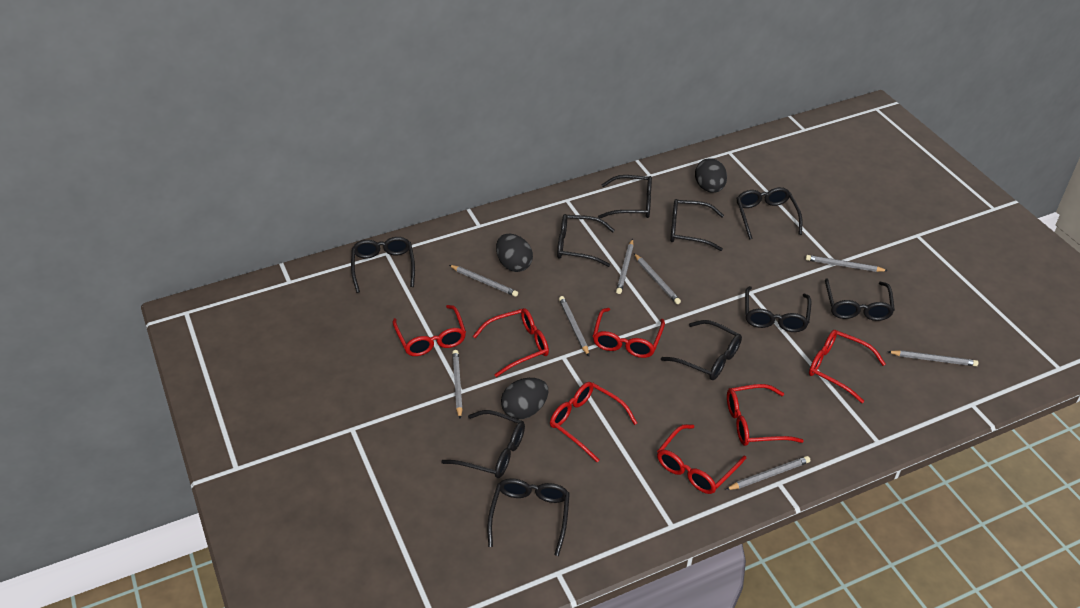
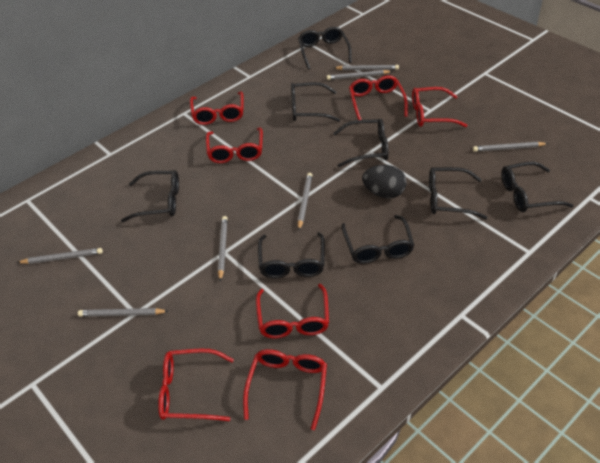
black egg: 3 -> 1
black glasses: 10 -> 8
grey pencil: 8 -> 7

